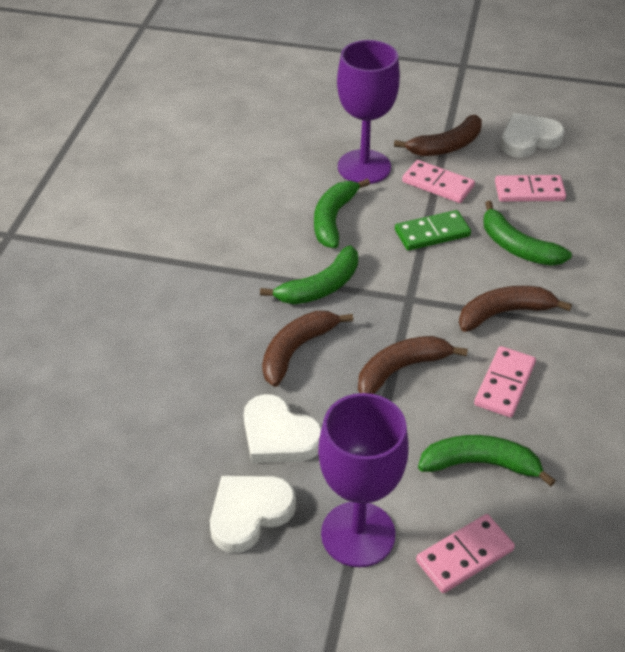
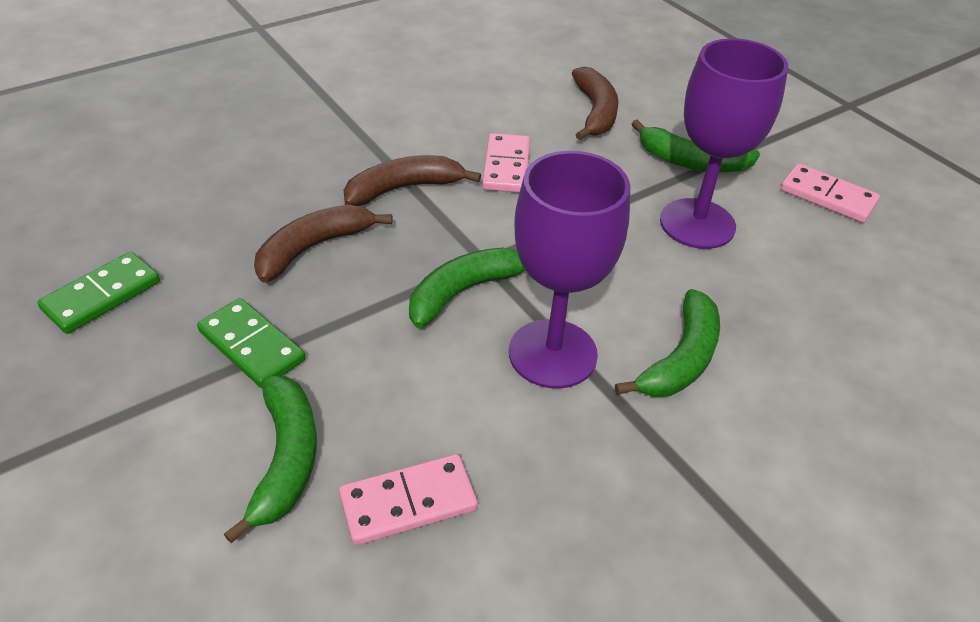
brown banana: 4 -> 3
green domino: 1 -> 2
pink domino: 4 -> 3
white heart: 3 -> 0

